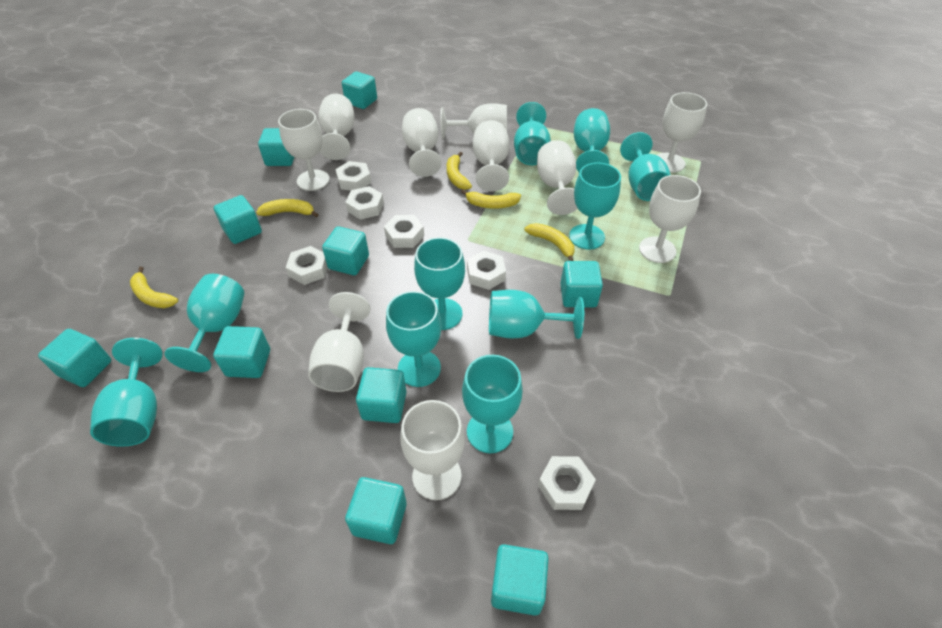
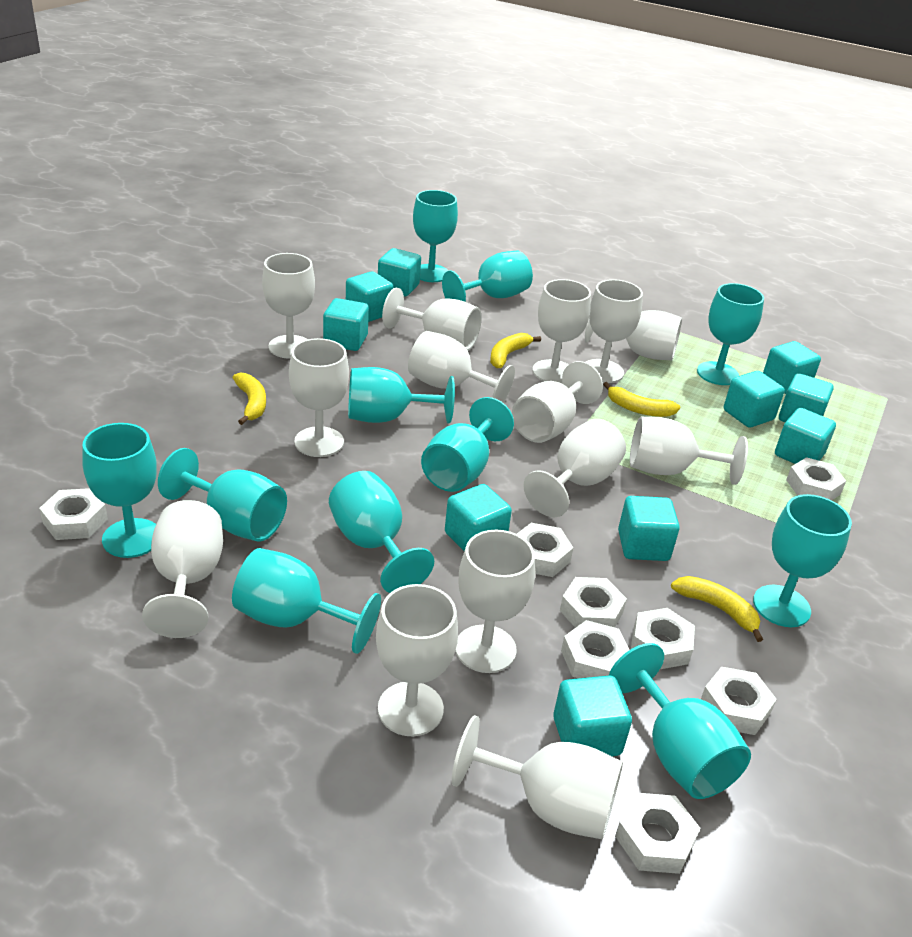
turquoise goblet: 10 -> 11
white goblet: 10 -> 14
white nut: 6 -> 8
yellow banana: 5 -> 4

